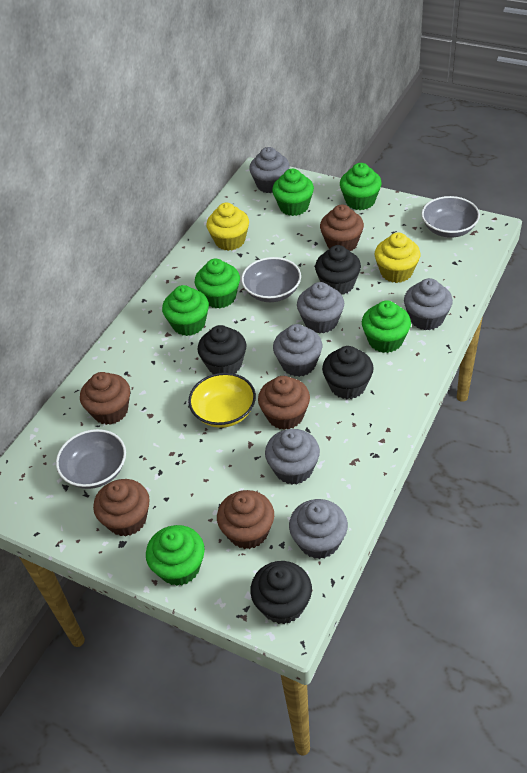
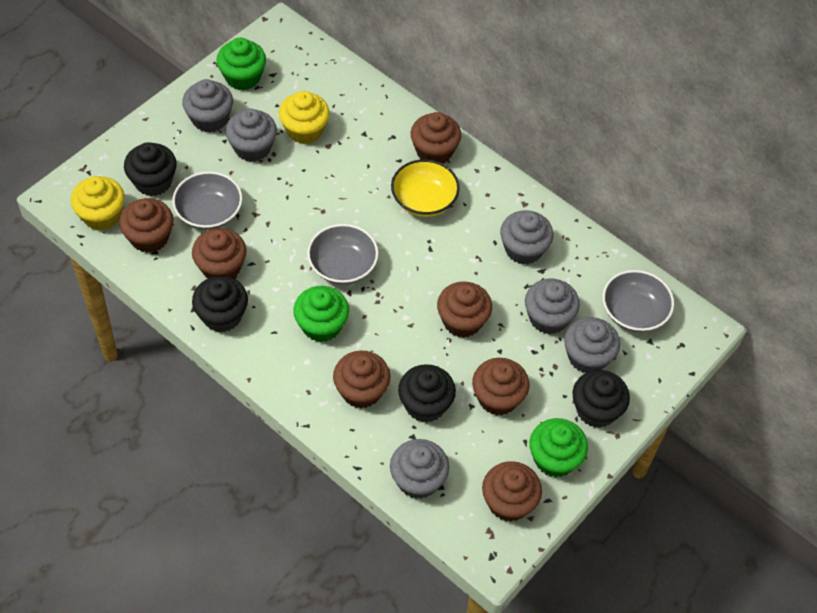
brown cupcake: 5 -> 7
green cupcake: 6 -> 3

